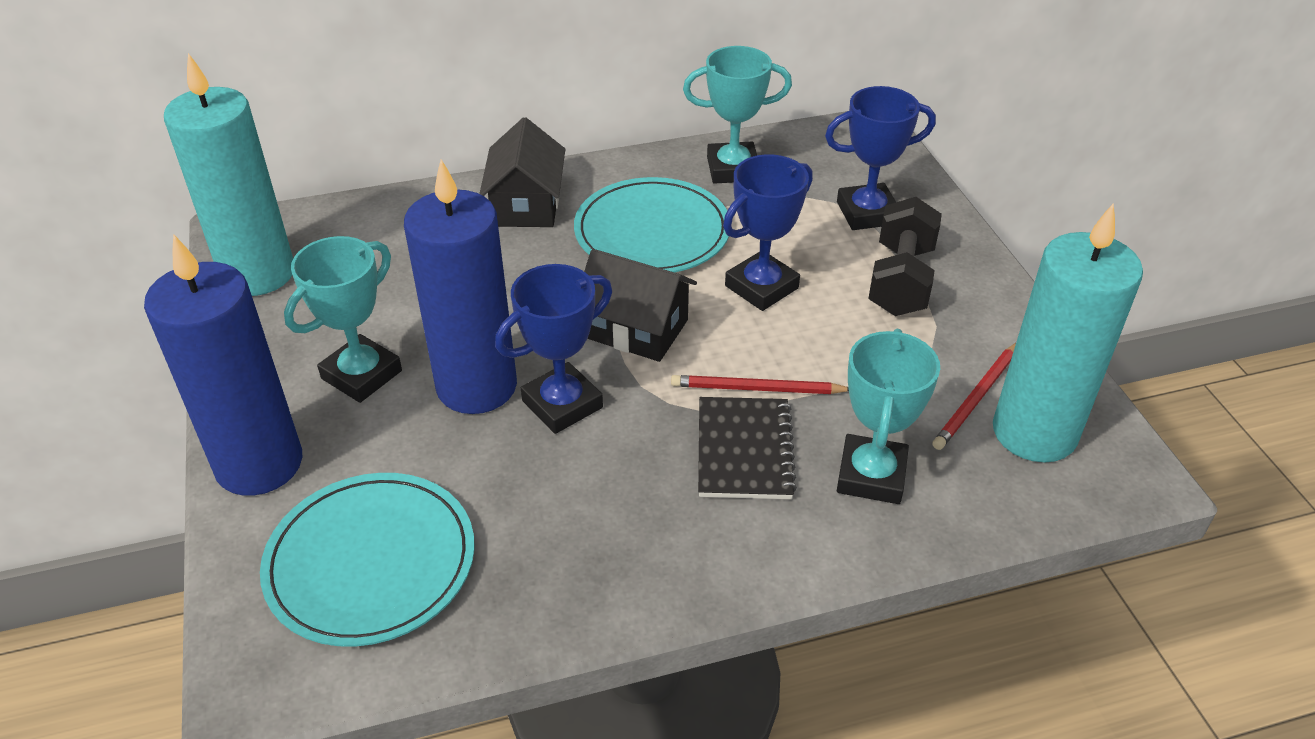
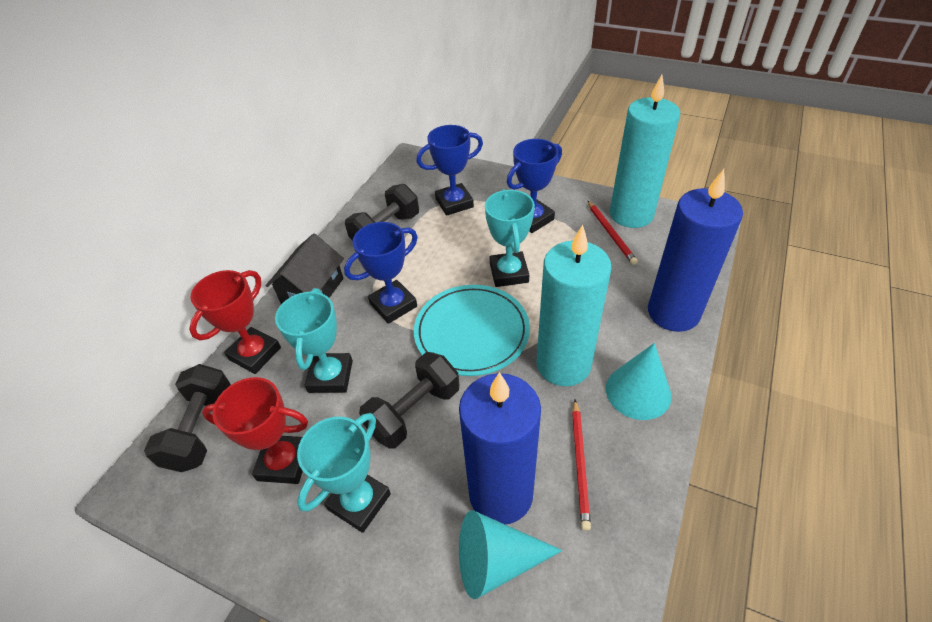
black dumbbell: 1 -> 3
black house: 2 -> 1
black notebook: 1 -> 0
red trophy: 0 -> 2
turquoise cone: 0 -> 2
turquoise plate: 2 -> 1

